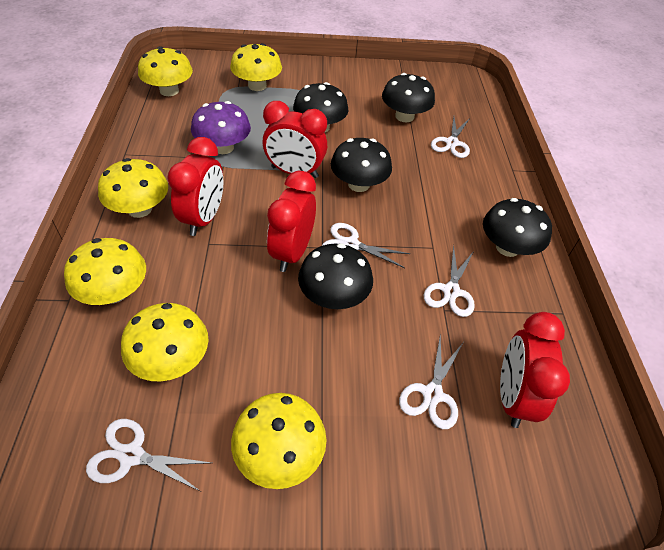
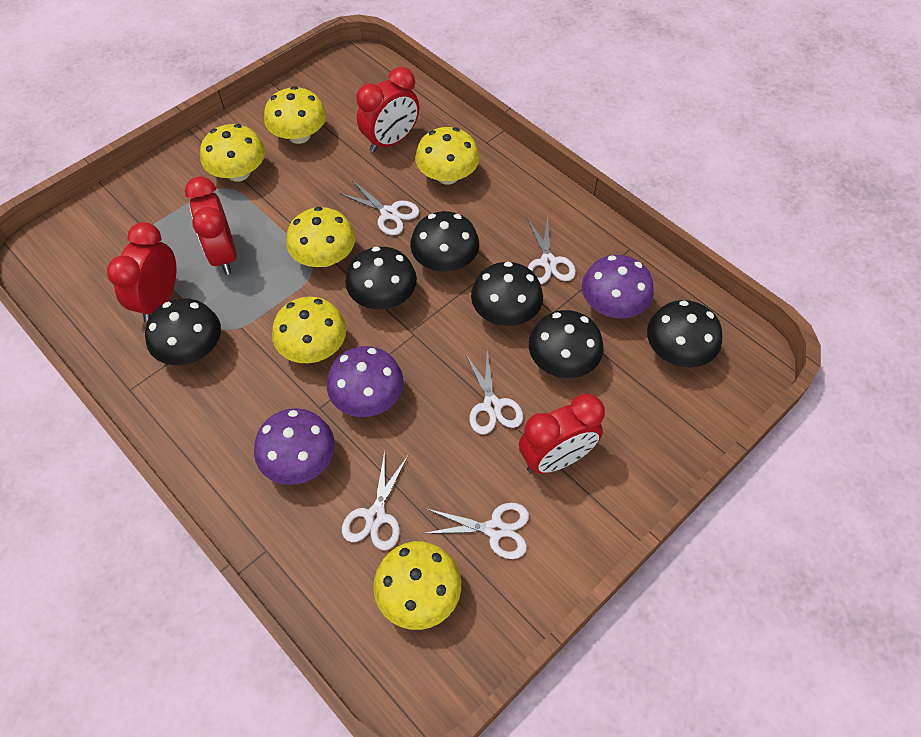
black mushroom: 5 -> 6
purple mushroom: 1 -> 3

